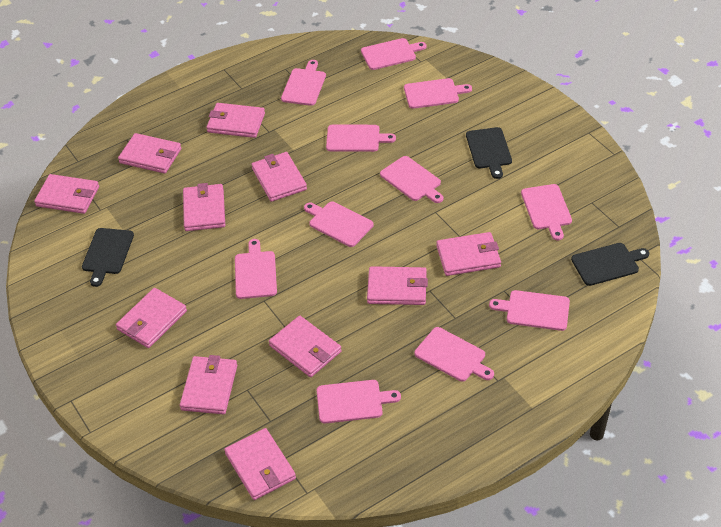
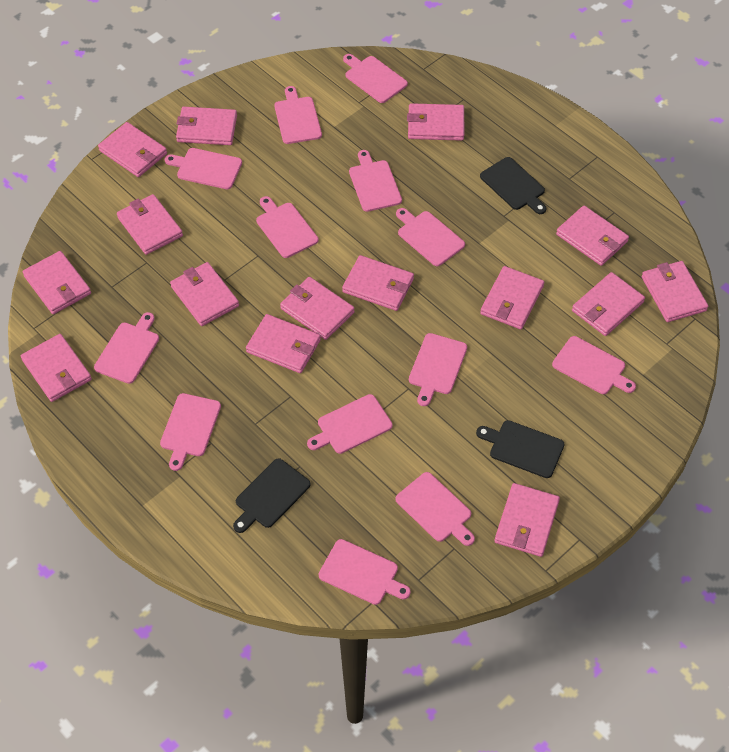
pink cutting board: 11 -> 13
pink wallet: 11 -> 15

